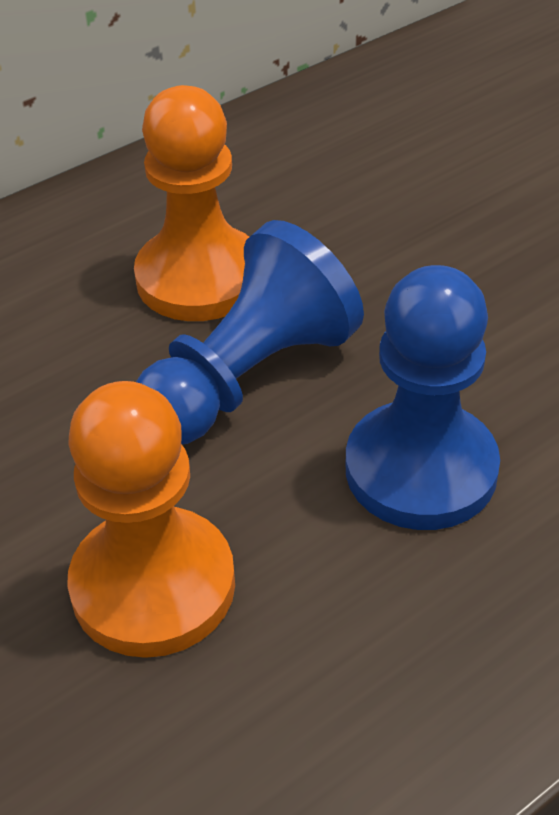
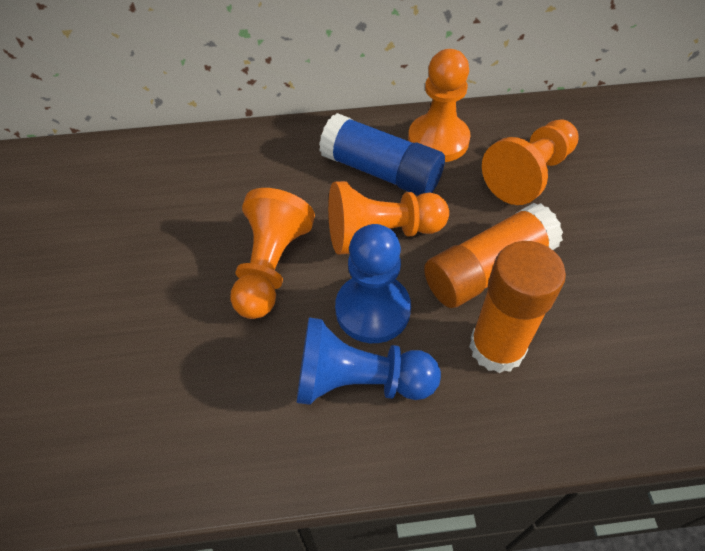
blue glue stick: 0 -> 1
orange glue stick: 0 -> 2
orange pawn: 2 -> 4

